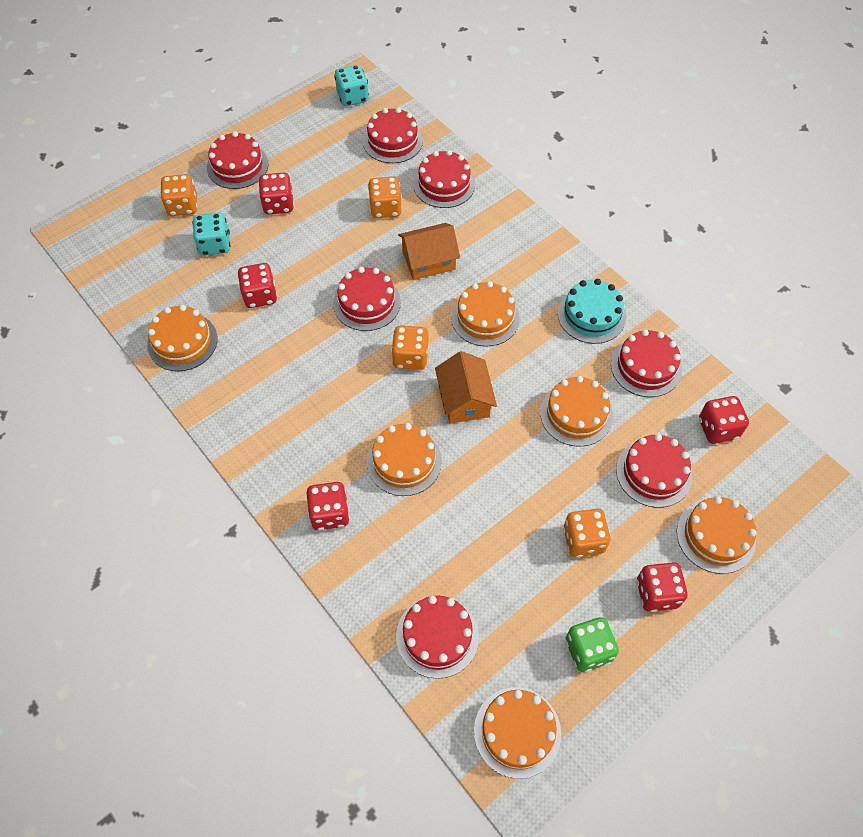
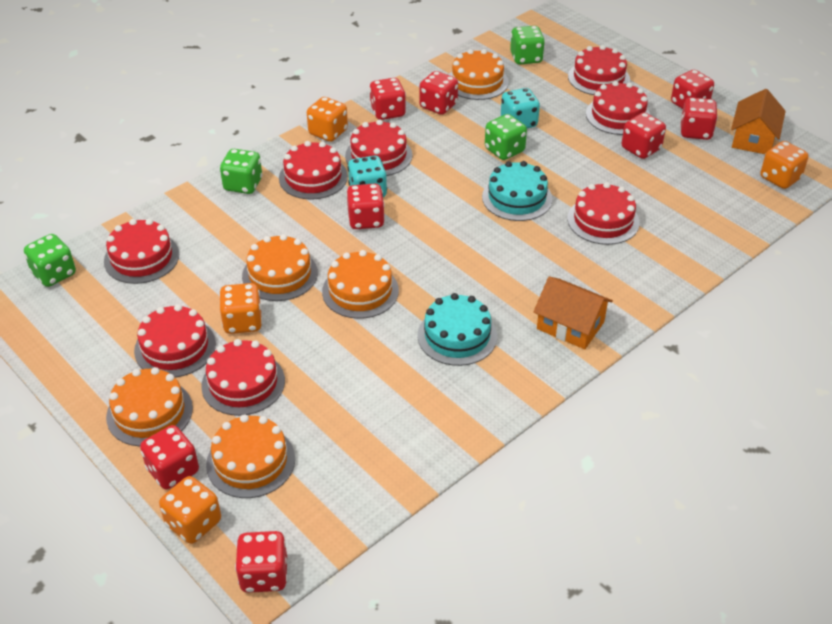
green dice: 1 -> 4
orange cake: 6 -> 5
red cake: 7 -> 8
red dice: 5 -> 8
turquoise cake: 1 -> 2

